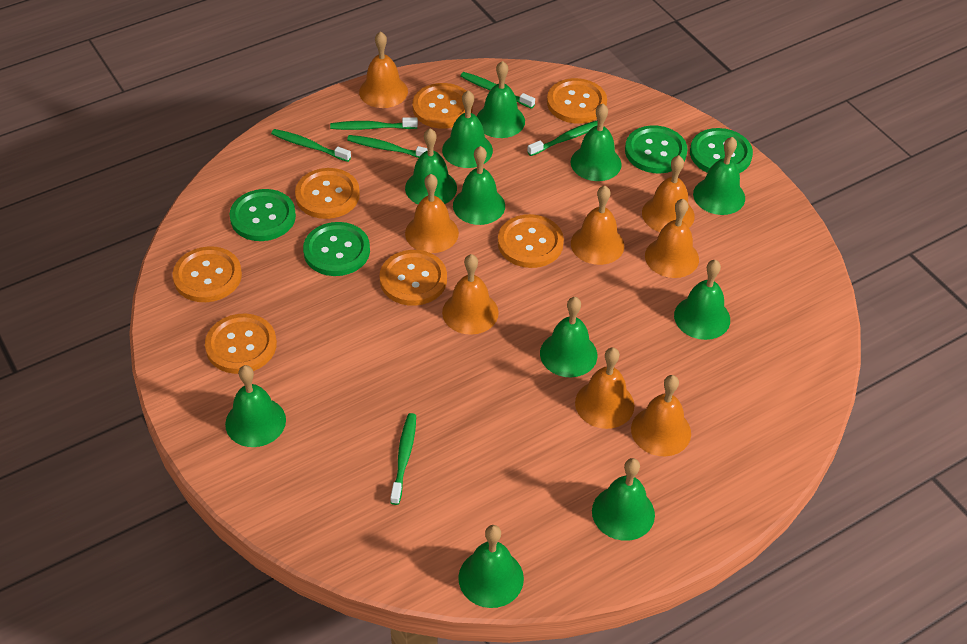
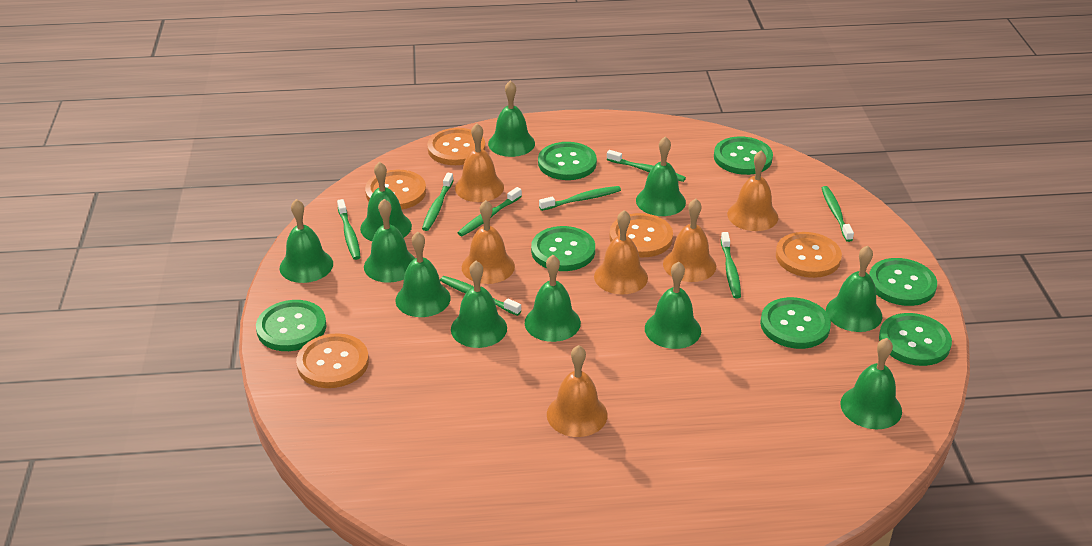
green button: 4 -> 7
green toothbrush: 6 -> 8
orange bell: 8 -> 6
orange button: 7 -> 5

